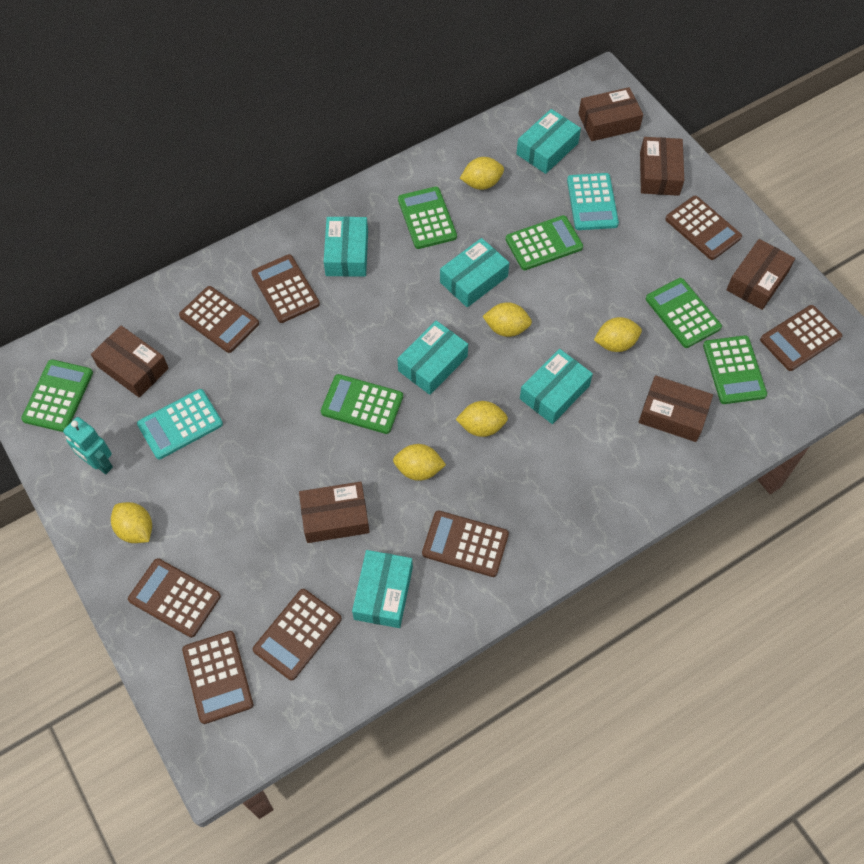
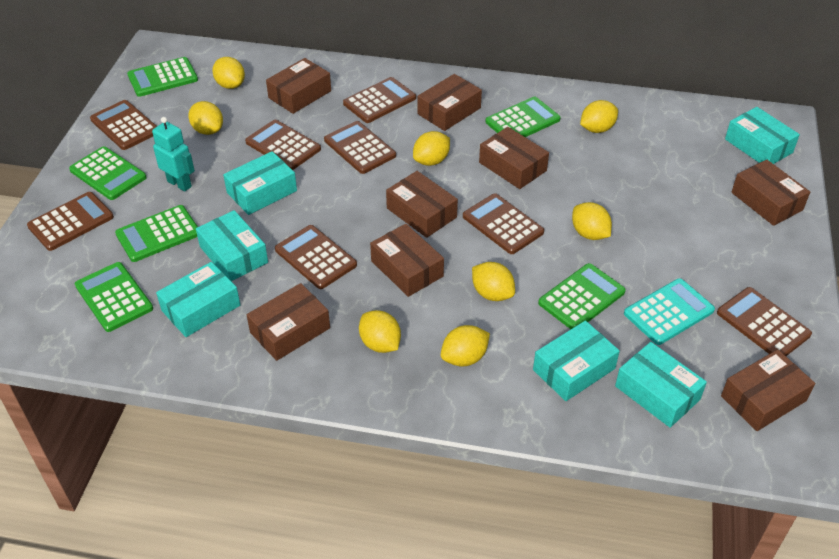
brown box: 6 -> 8
turquoise calculator: 2 -> 1
yellow lemon: 6 -> 8

